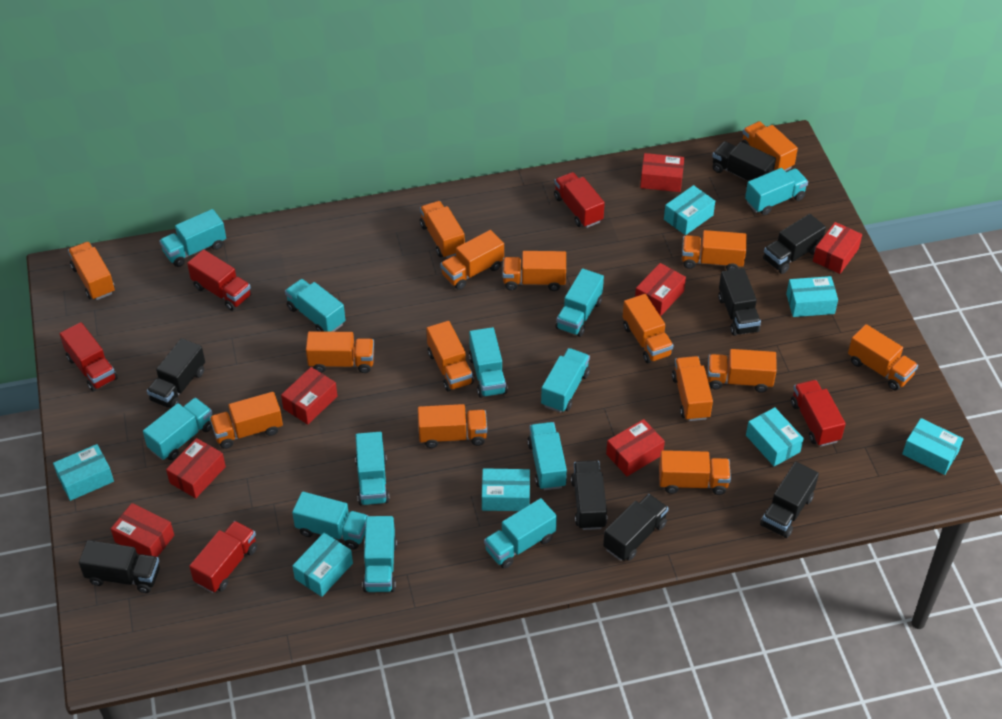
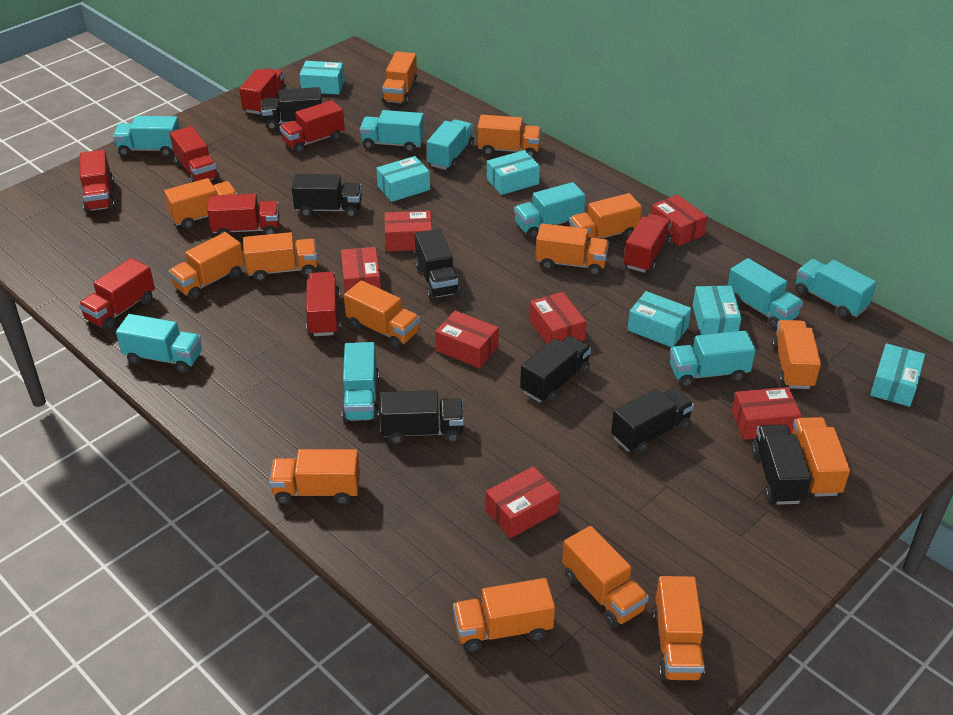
black truck: 8 -> 7
orange truck: 15 -> 14
red truck: 5 -> 8
turquoise box: 7 -> 6
turquoise truck: 12 -> 9

